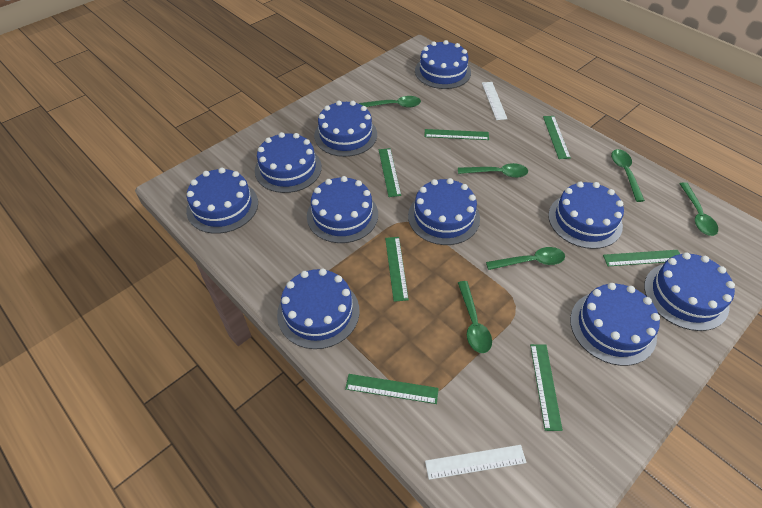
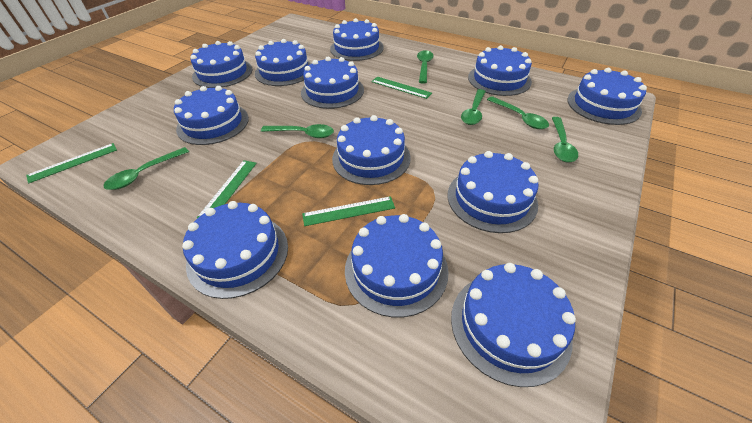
blue cake: 10 -> 12
green ruler: 7 -> 4
white ruler: 2 -> 0

